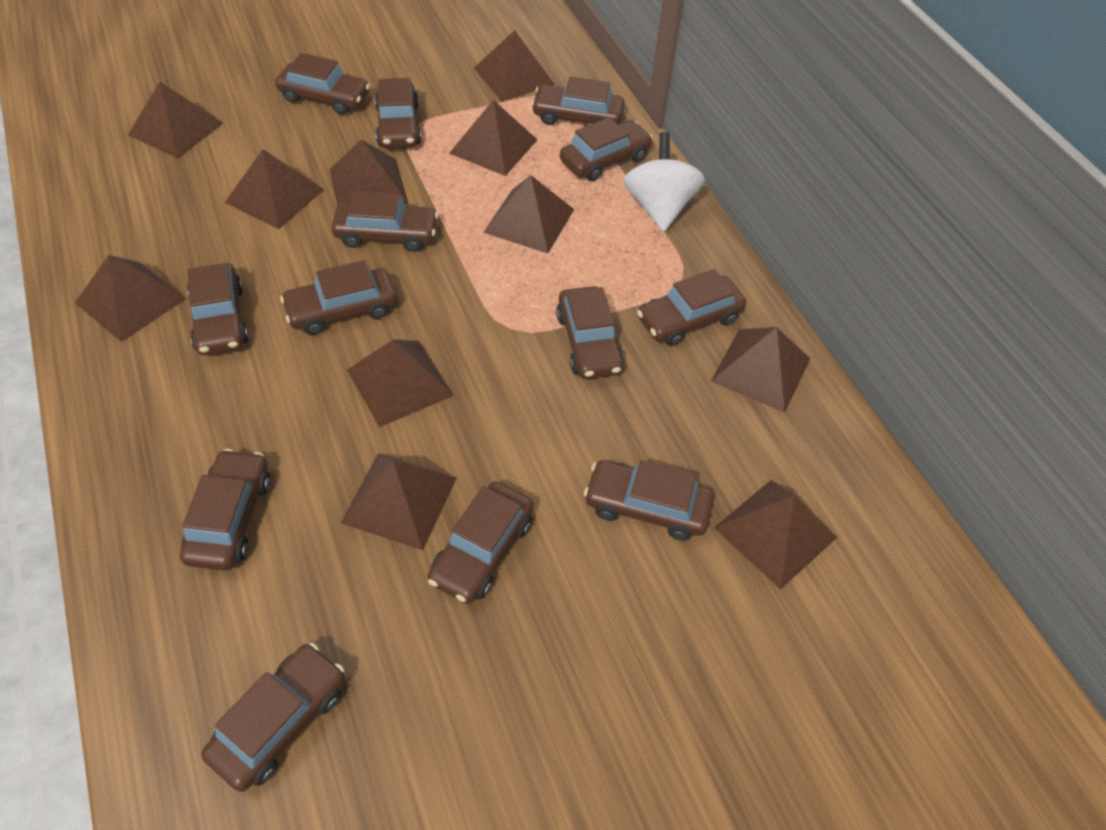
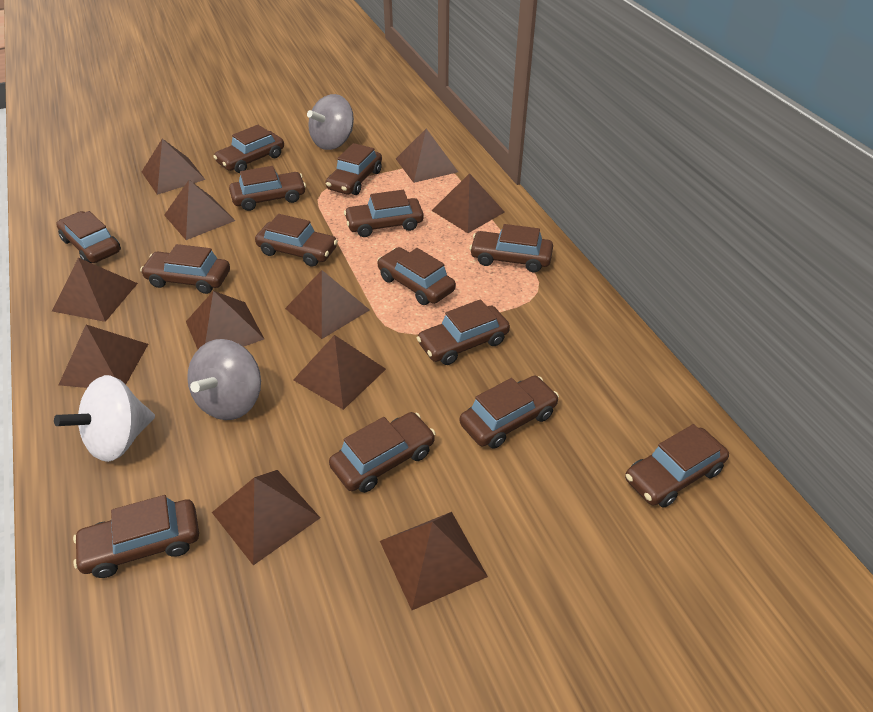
brown car: 13 -> 14
grey spinning top: 0 -> 2

